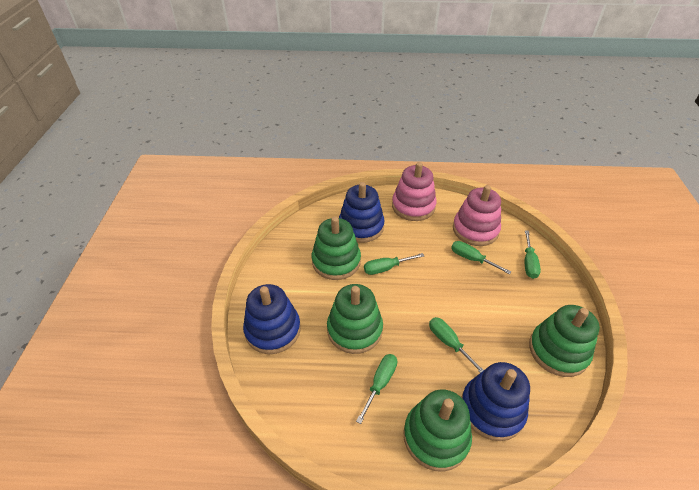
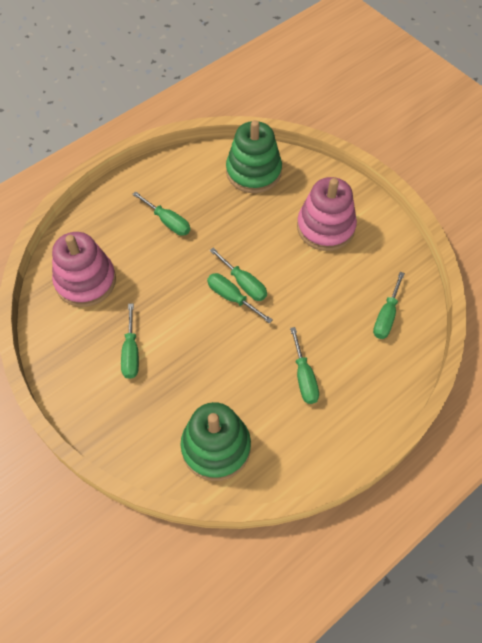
blue stacking toy: 3 -> 0
green screwdriver: 5 -> 6
green stacking toy: 4 -> 2

